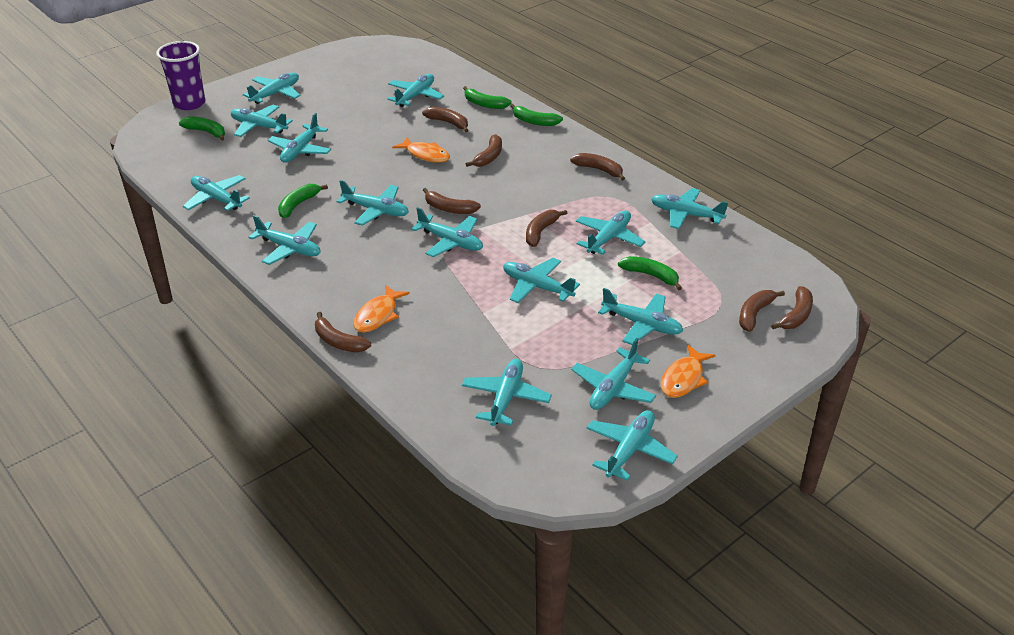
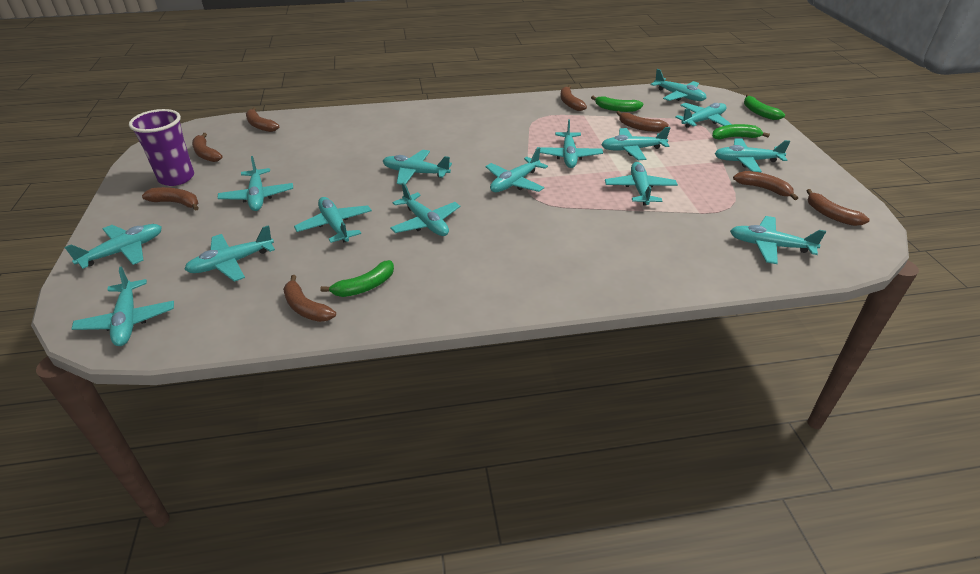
green banana: 5 -> 4
orange fish: 3 -> 0

